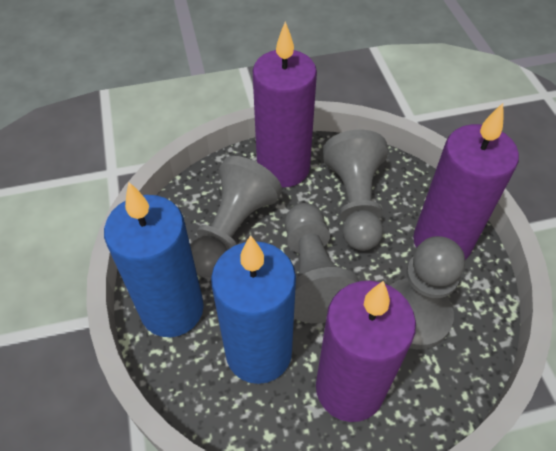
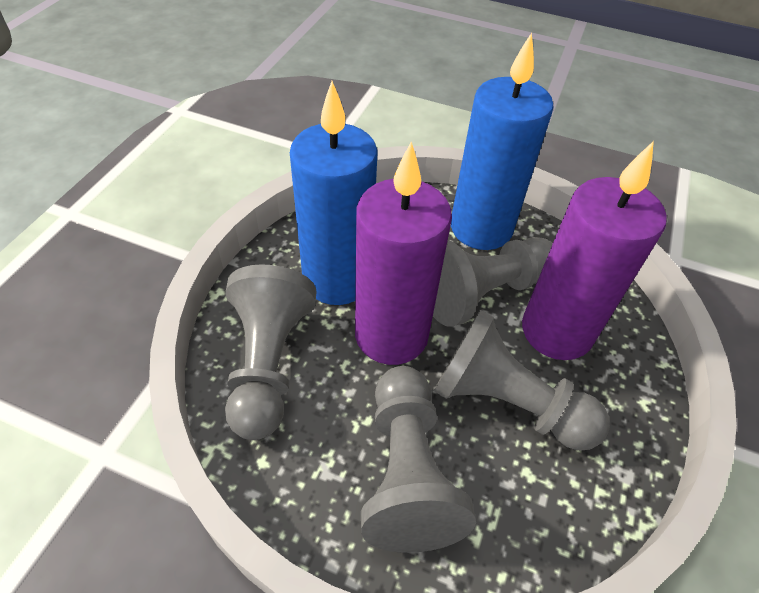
purple candle: 3 -> 2

